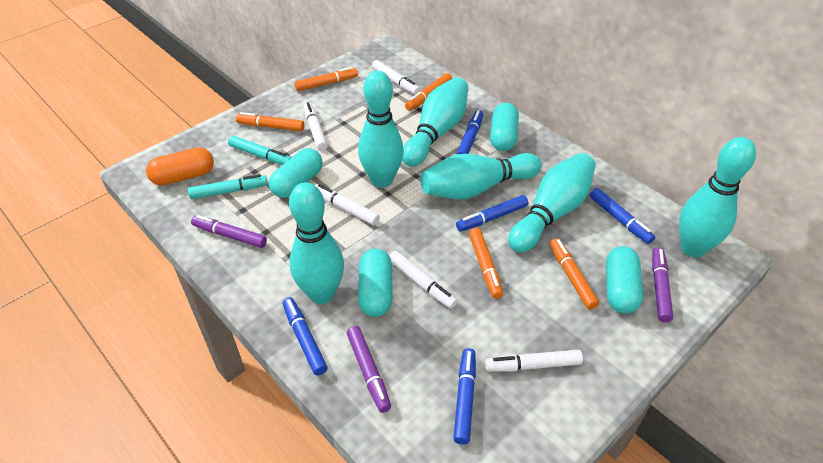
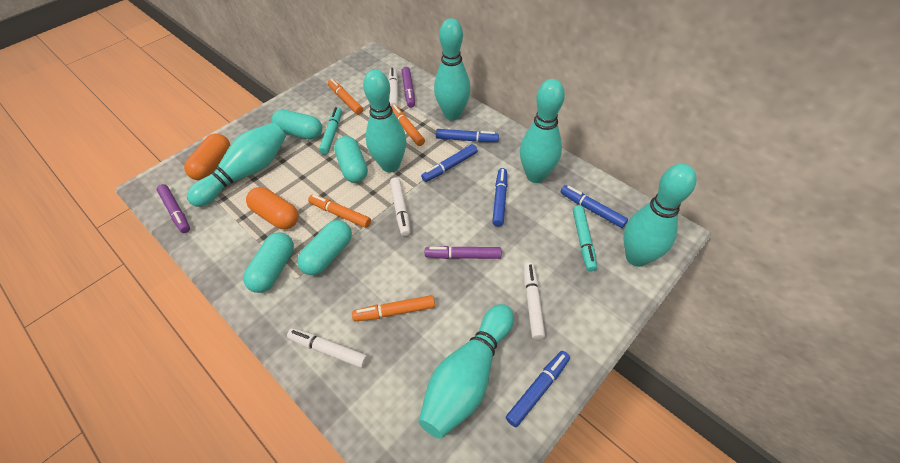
orange capsule: 1 -> 2
orange marker: 5 -> 4
white marker: 5 -> 4

